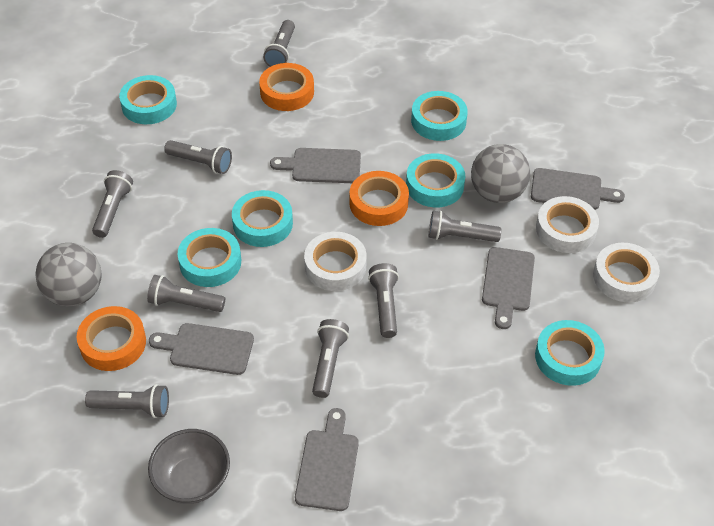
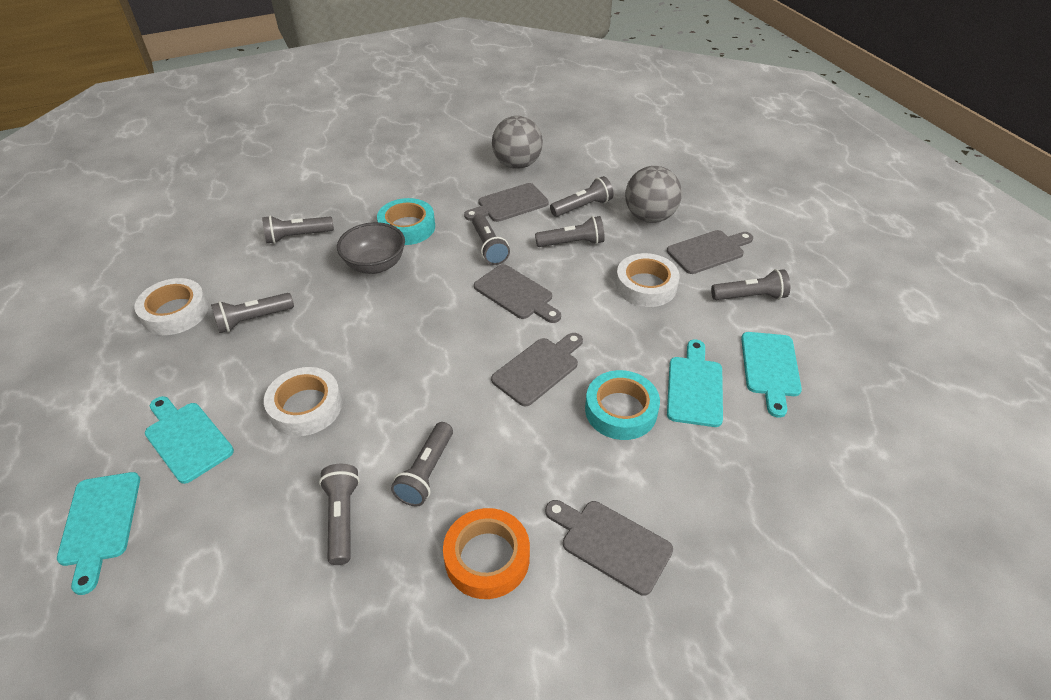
orange tape: 3 -> 1
turquoise cutting board: 0 -> 4
turquoise tape: 6 -> 2

